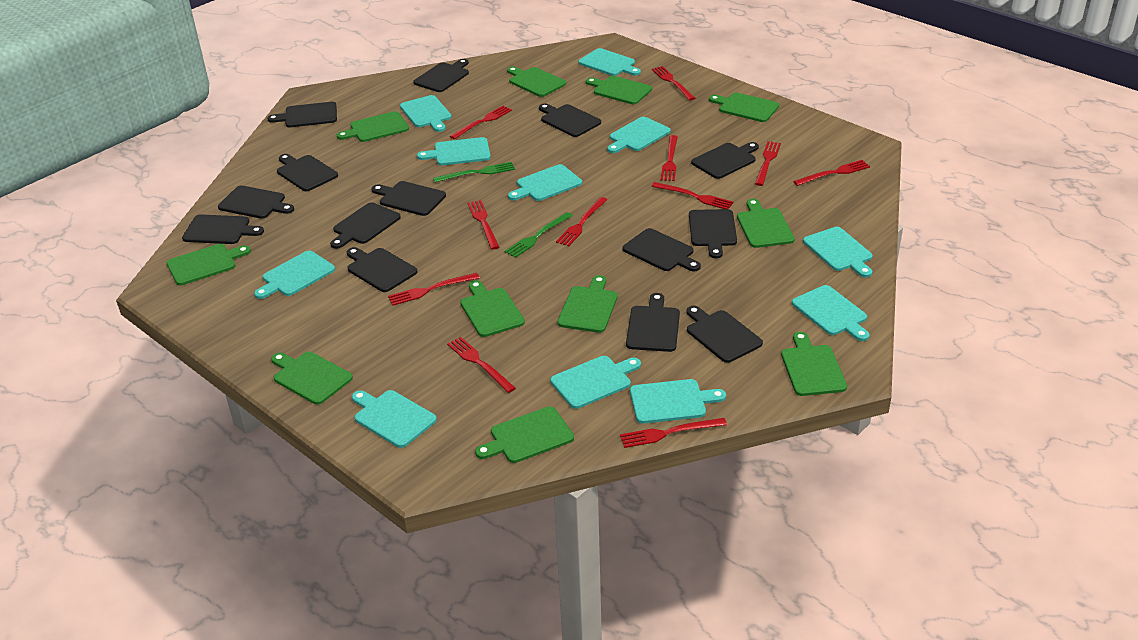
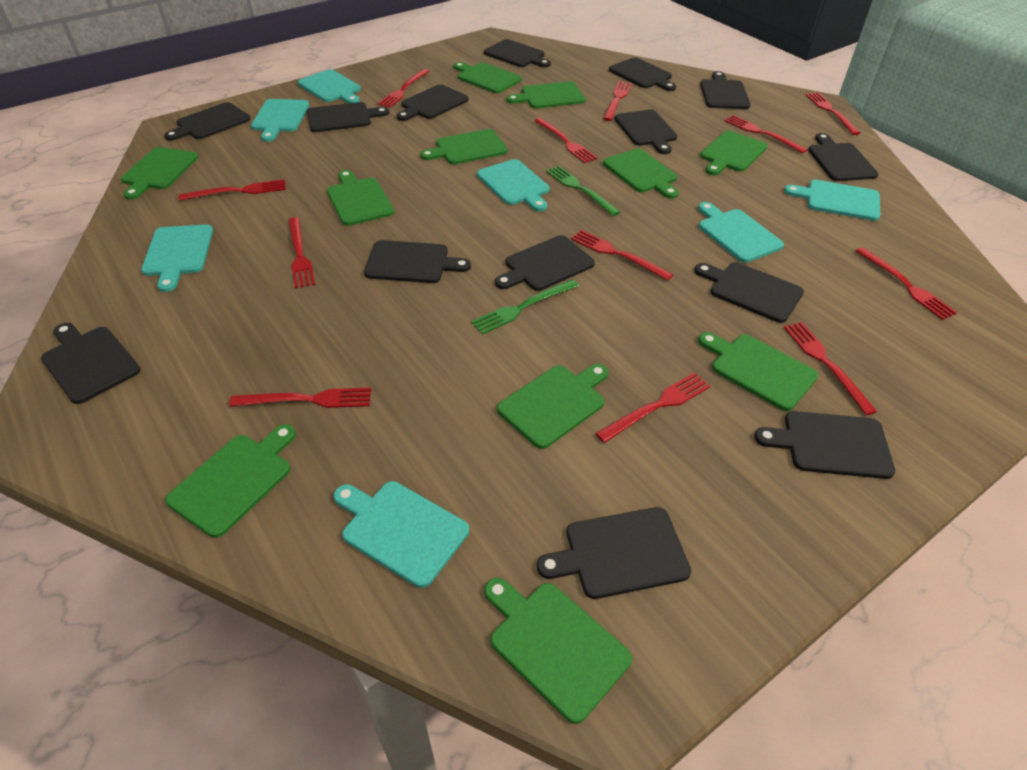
red fork: 11 -> 12
turquoise cutting board: 11 -> 7

